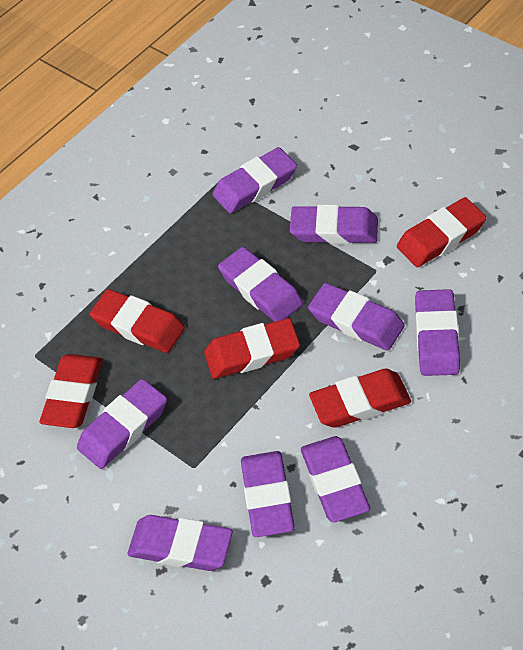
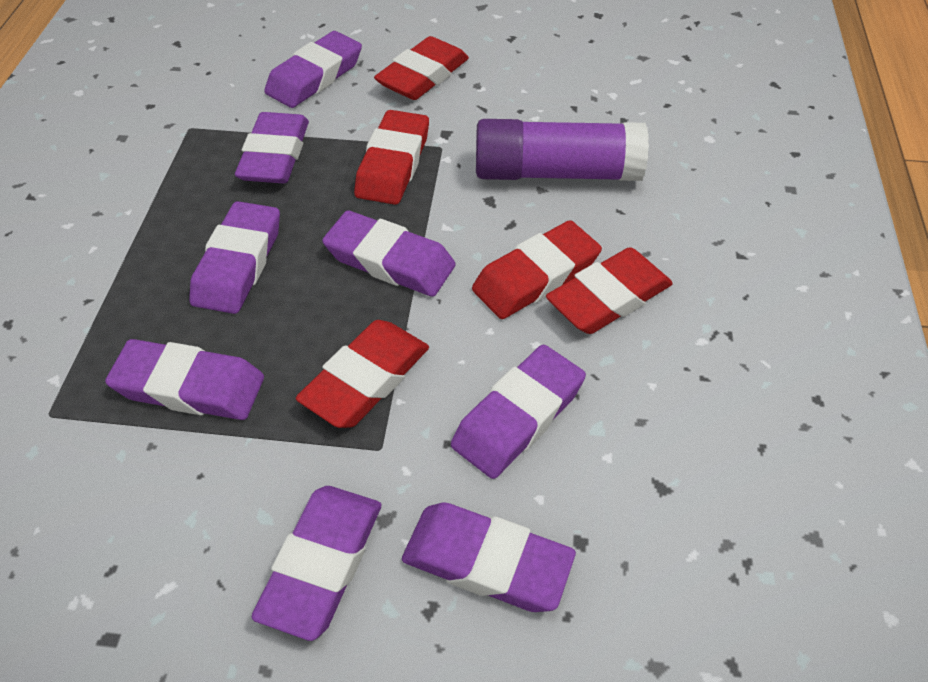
purple eraser: 9 -> 8
purple glue stick: 0 -> 1

